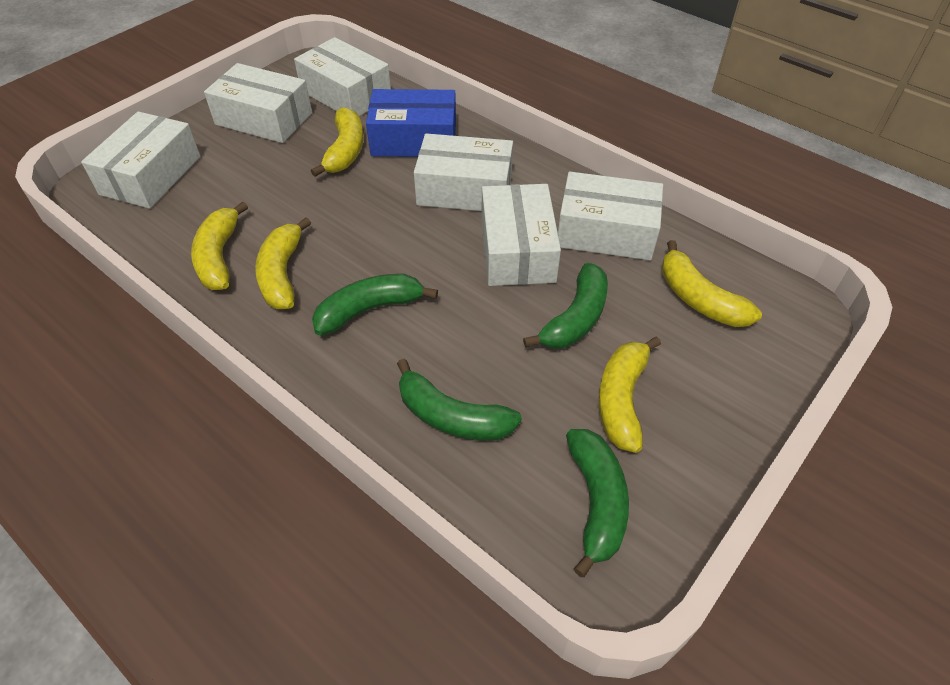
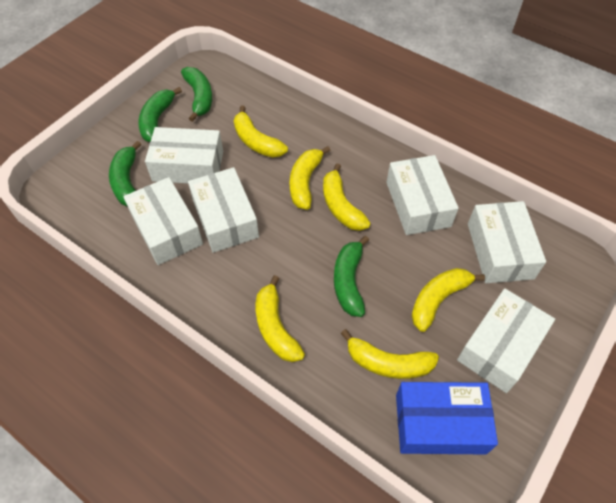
yellow banana: 5 -> 6

